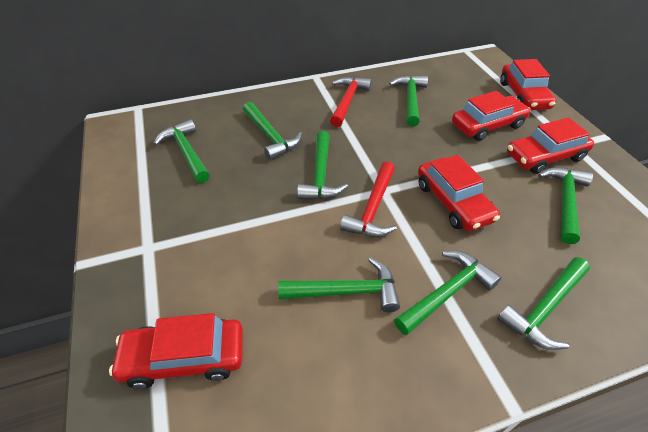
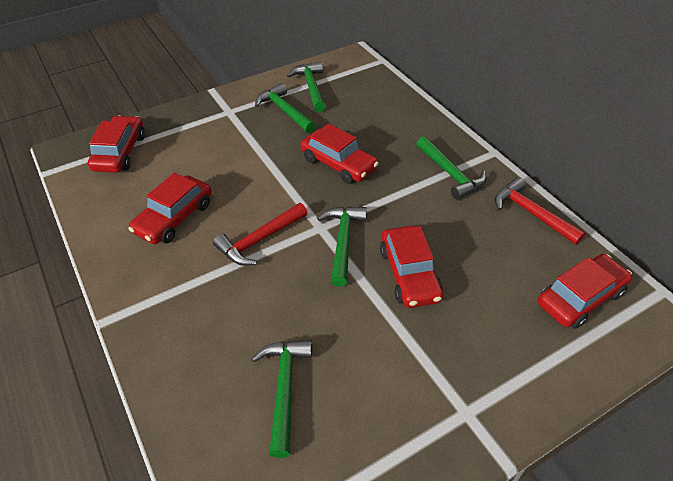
green hammer: 8 -> 5

